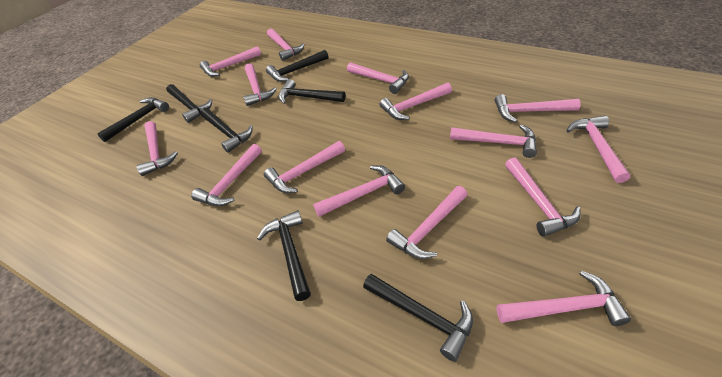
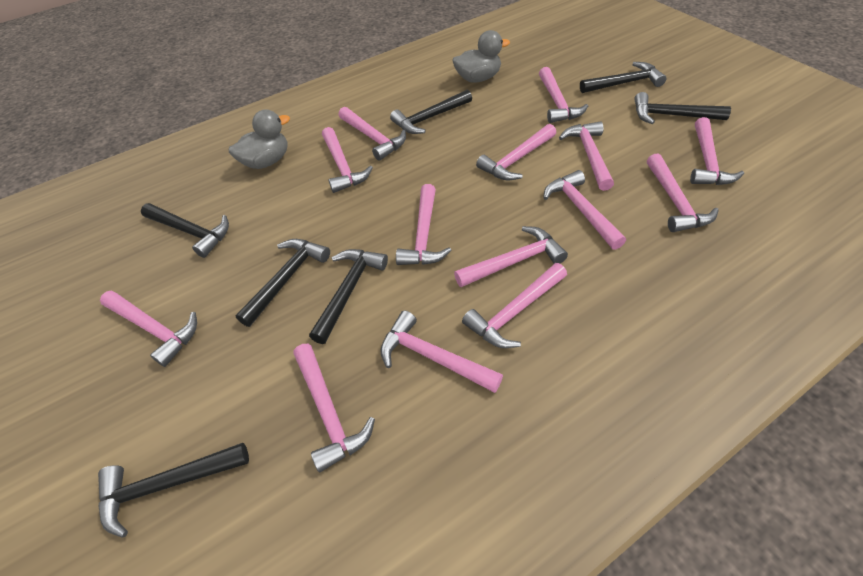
grey duck: 0 -> 2
pink hammer: 15 -> 14

